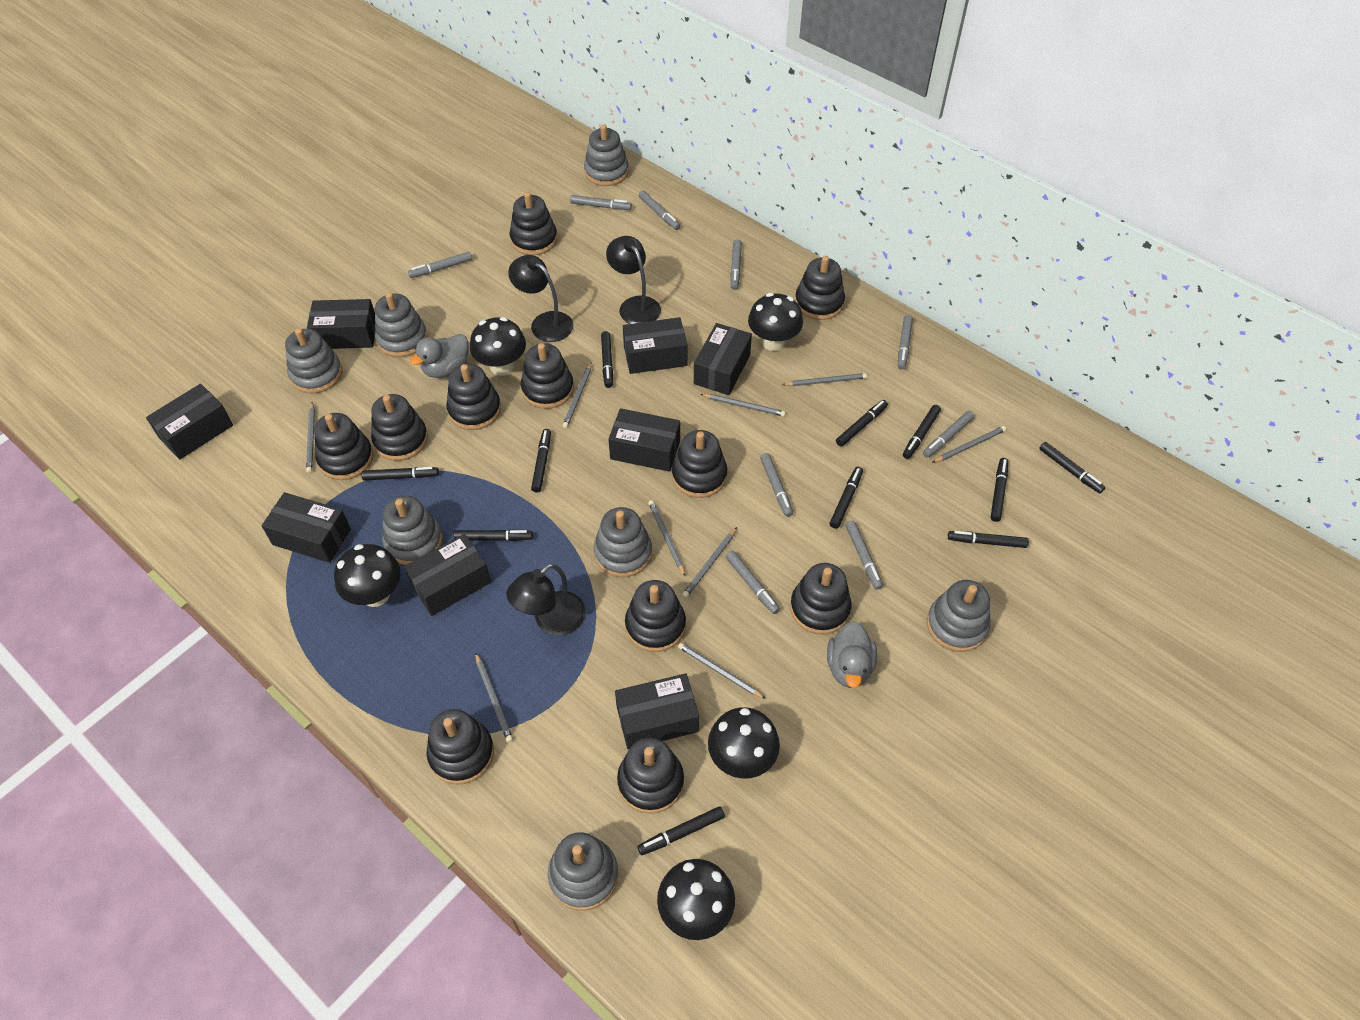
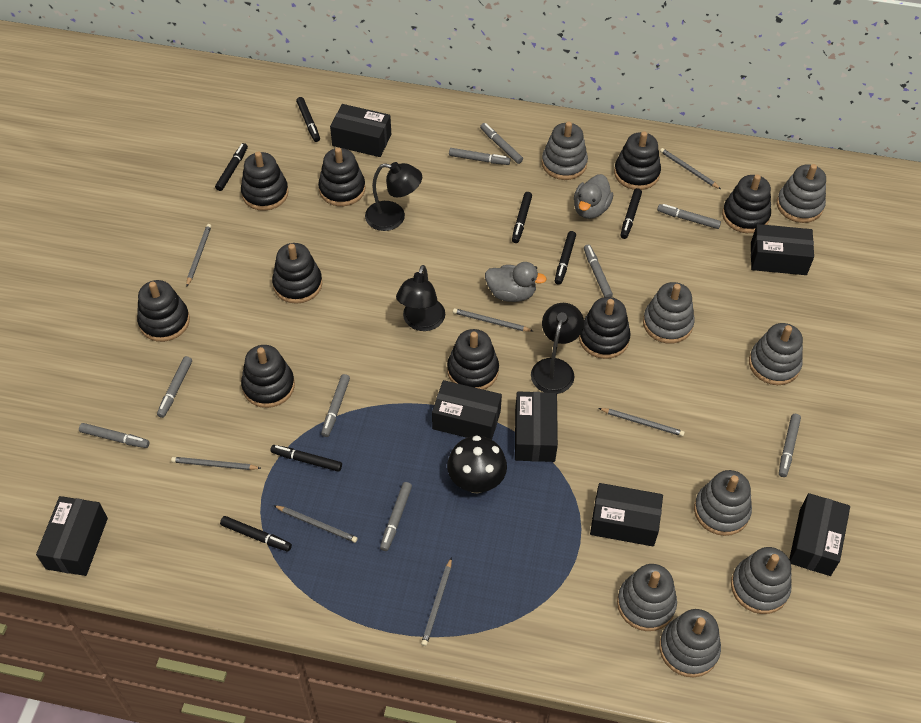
black box: 8 -> 7
black marker: 11 -> 7
black mushroom: 5 -> 1
black stacking toy: 11 -> 9
grey pencil: 9 -> 7
grey stacking toy: 7 -> 8

